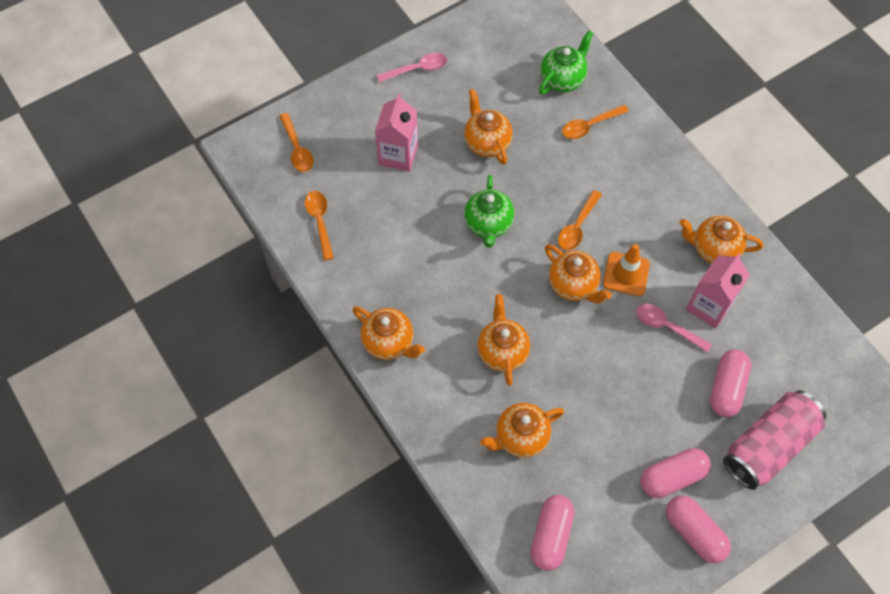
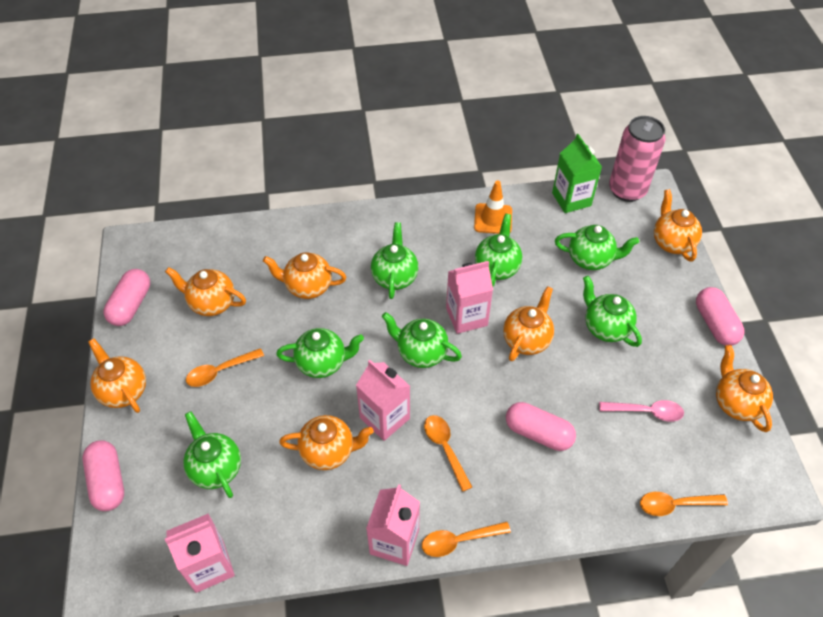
green carton: 0 -> 1
green teapot: 2 -> 7
orange teapot: 6 -> 7
pink carton: 2 -> 4
pink spoon: 2 -> 1

